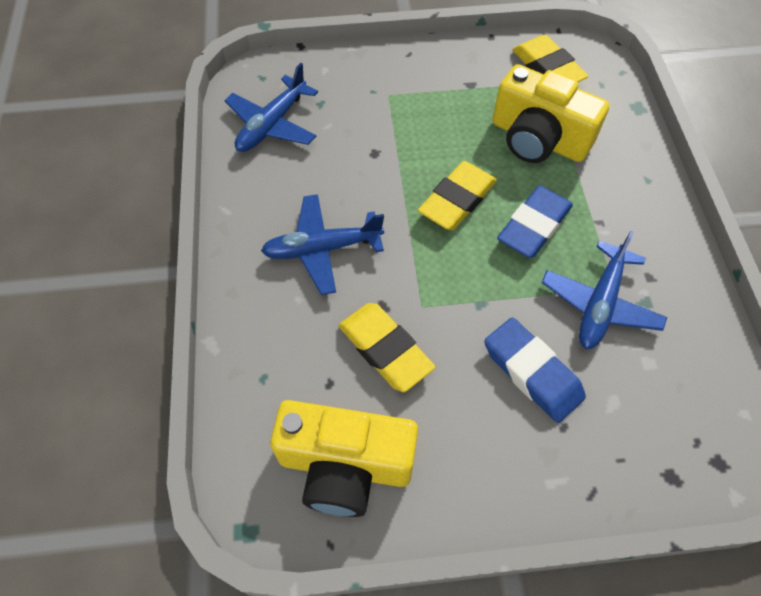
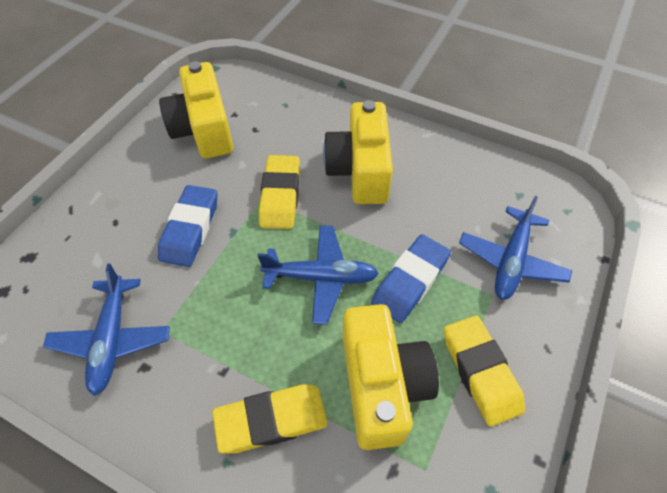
yellow camera: 2 -> 3

